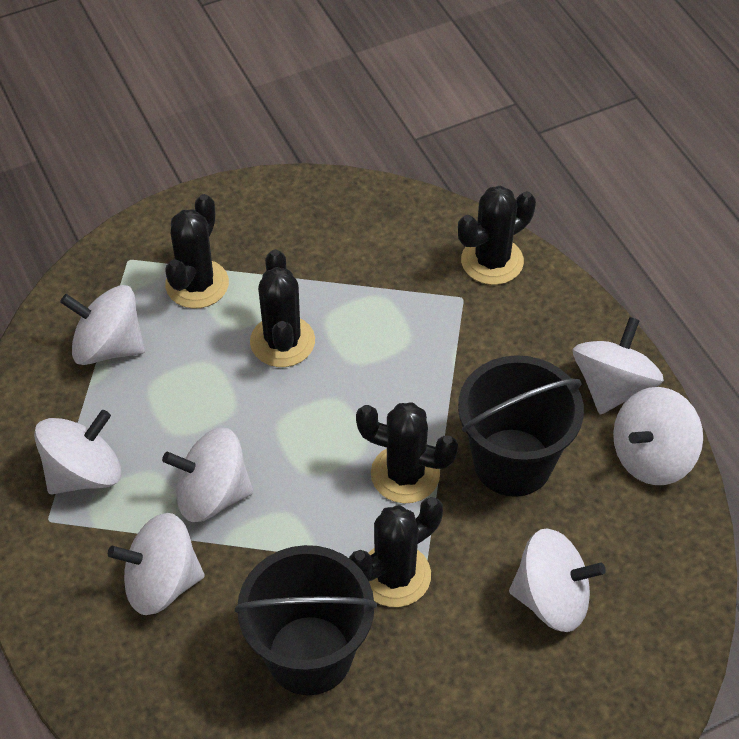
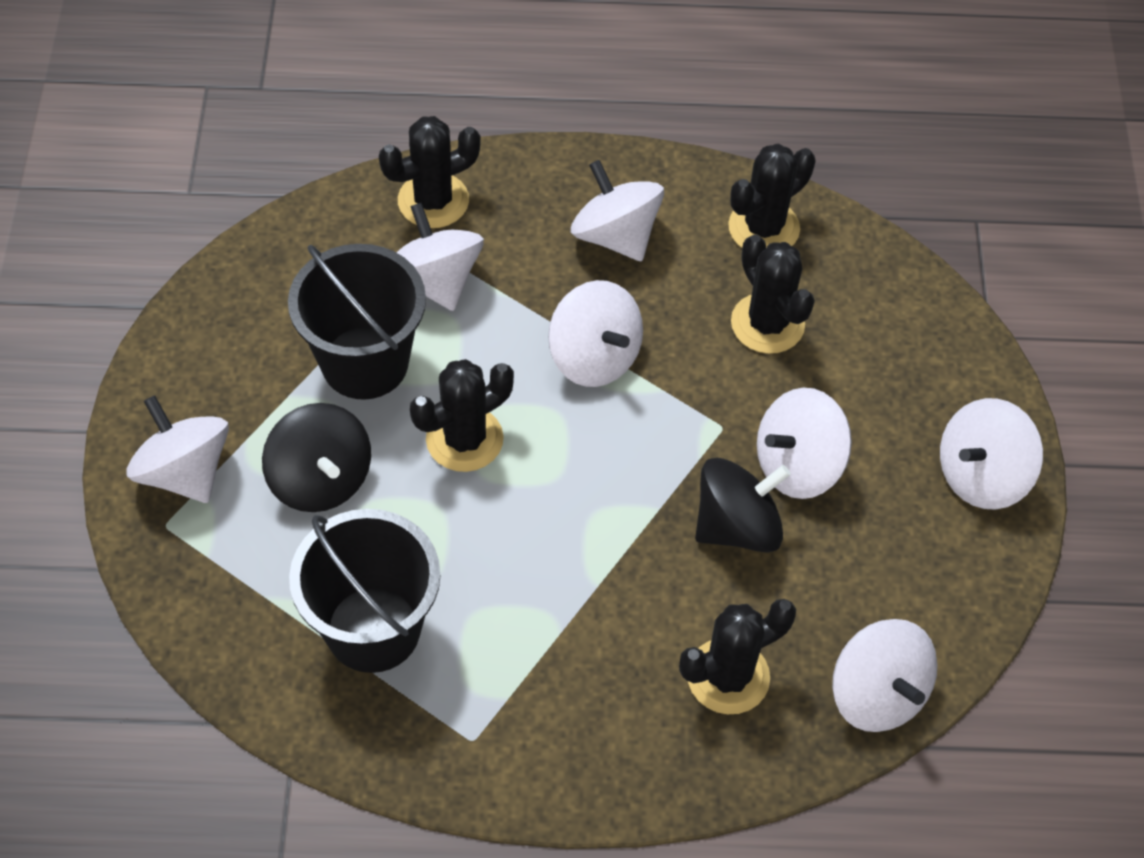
black spinning top: 0 -> 2

